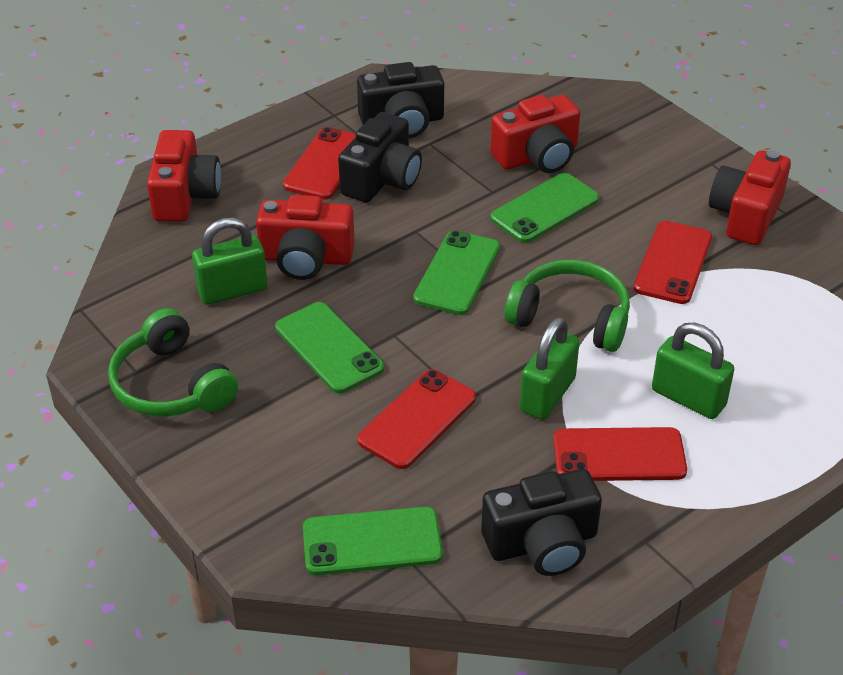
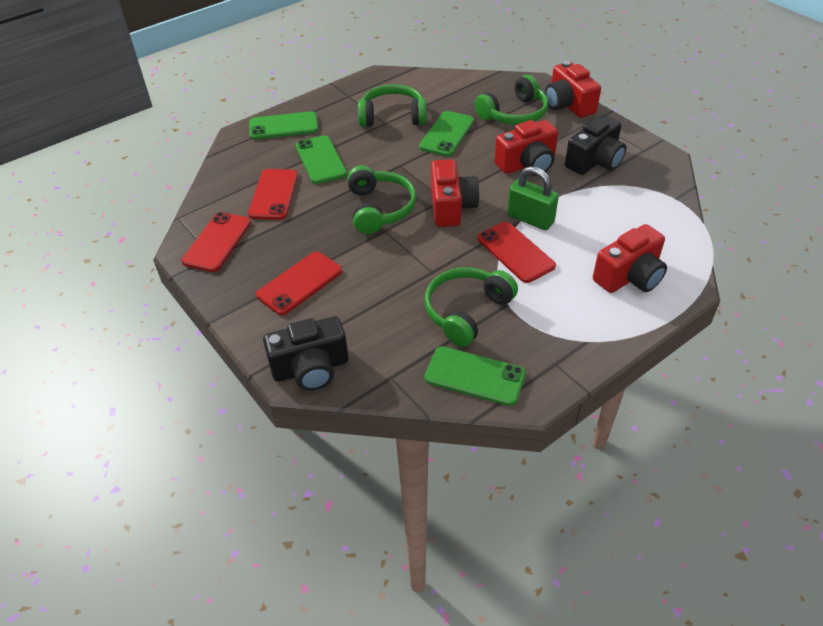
black camera: 3 -> 2
green headphones: 2 -> 4
green padlock: 3 -> 1

